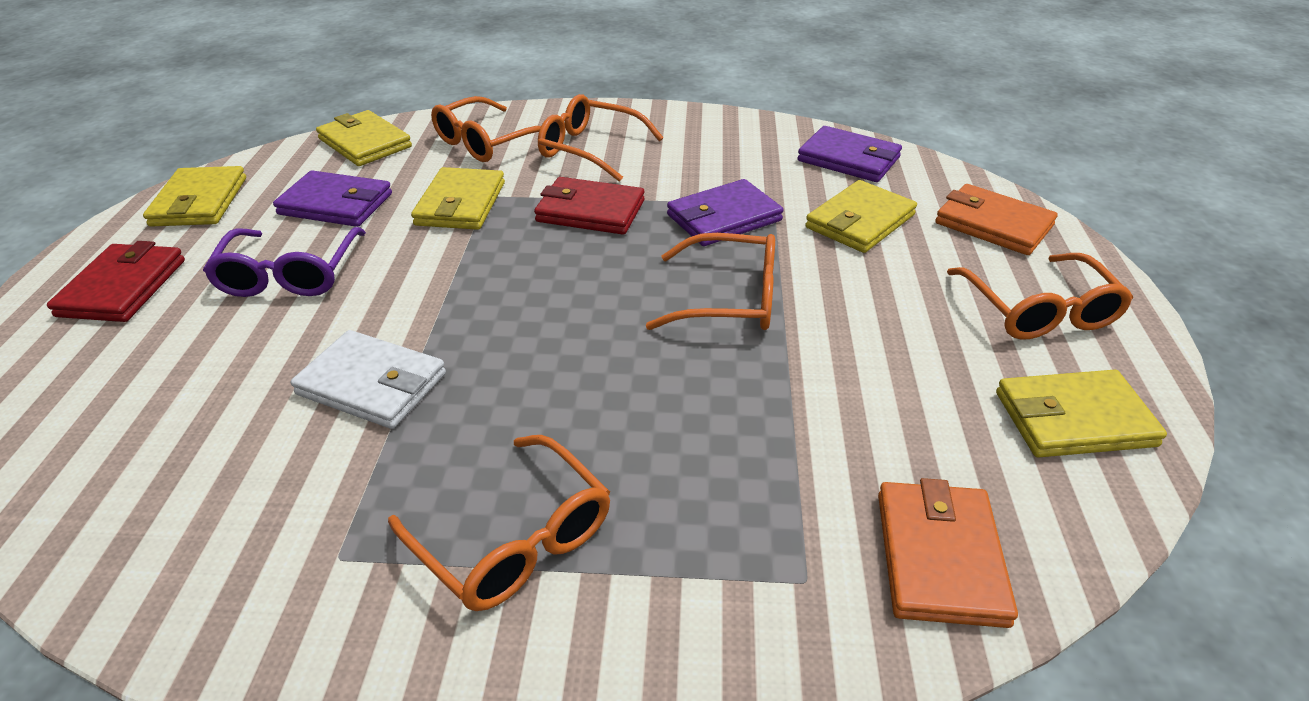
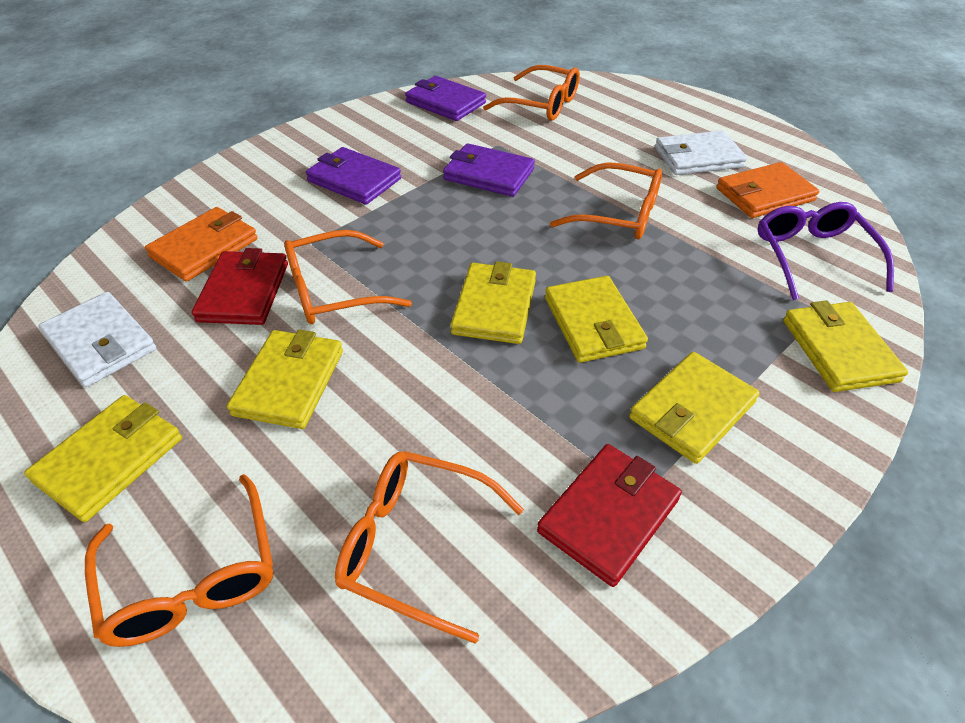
white wallet: 1 -> 2
yellow wallet: 5 -> 6

